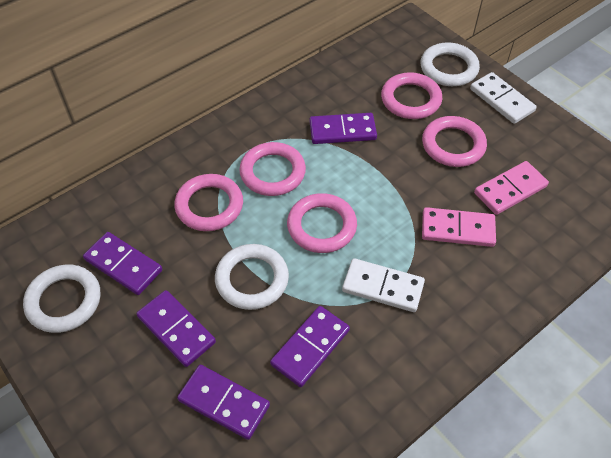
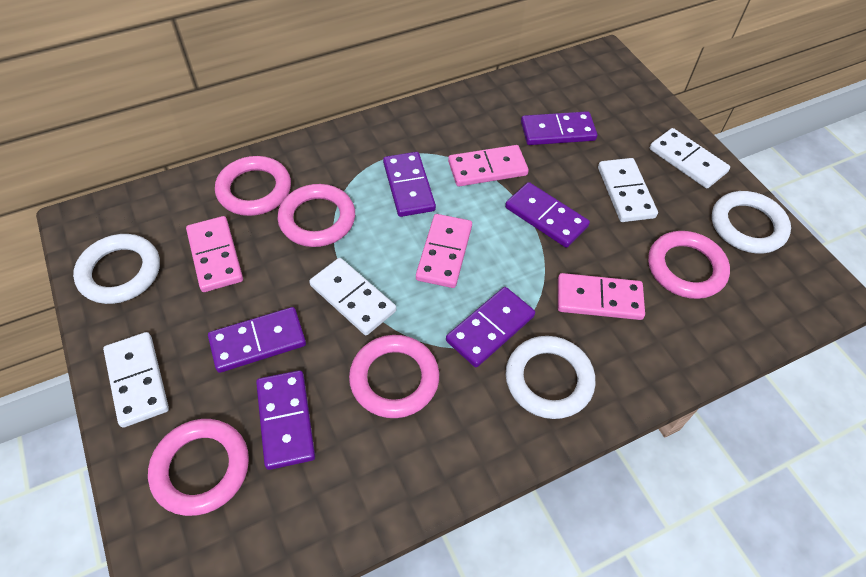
pink domino: 2 -> 4
purple domino: 5 -> 6
white domino: 2 -> 4

